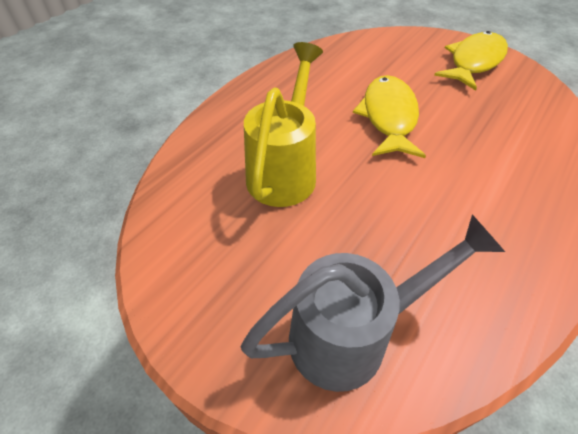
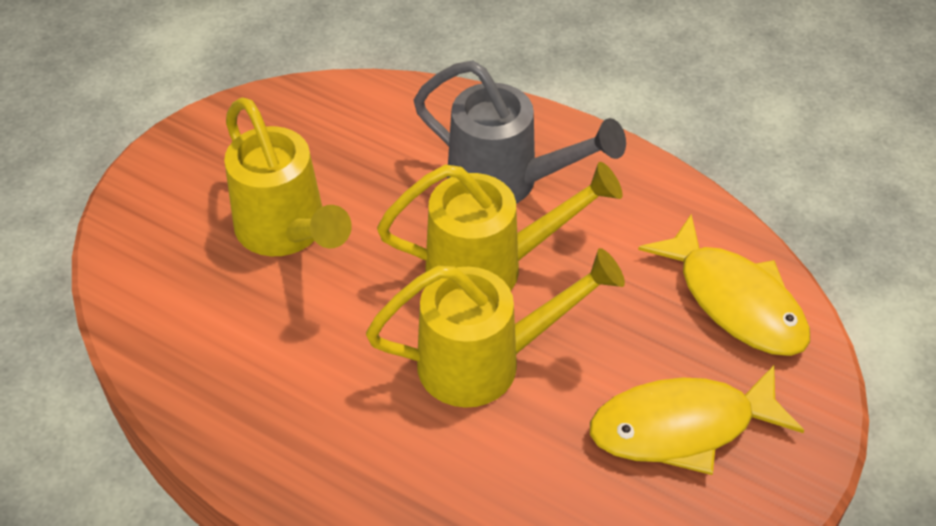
yellow watering can: 1 -> 3

